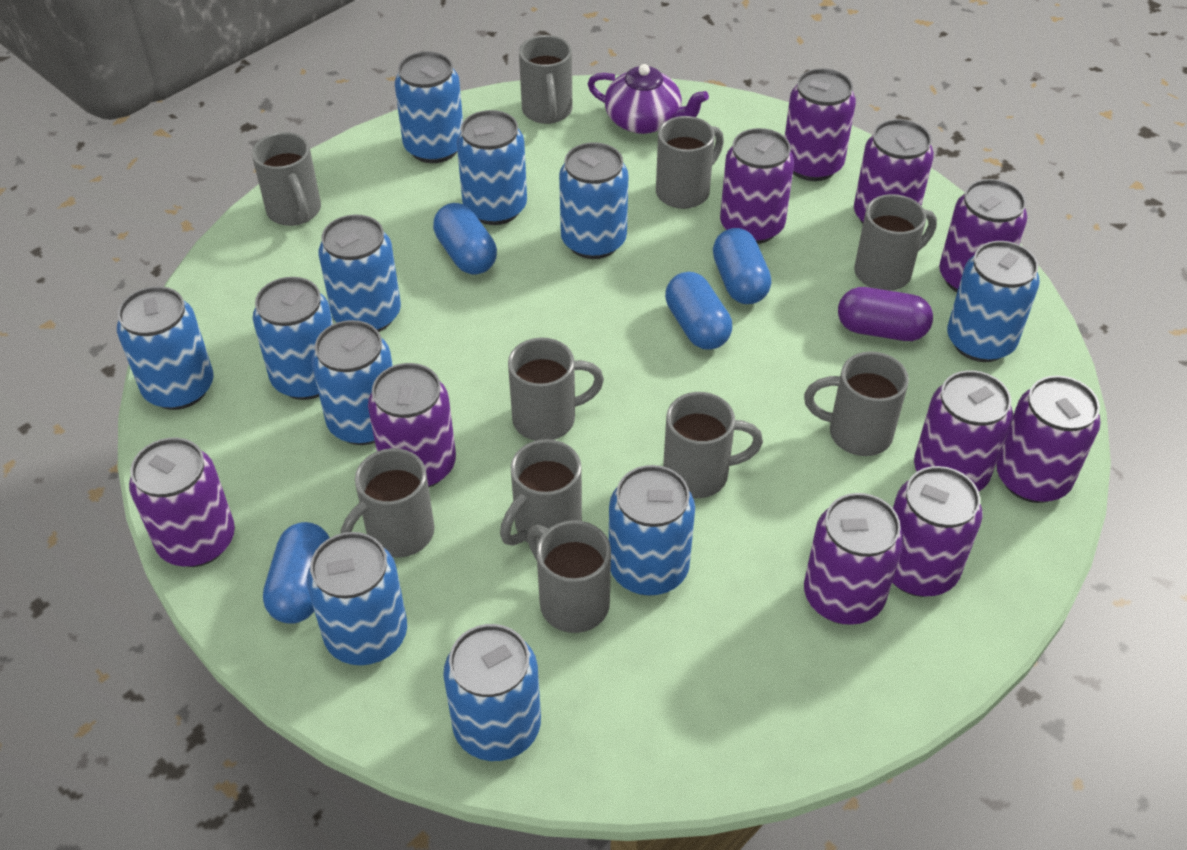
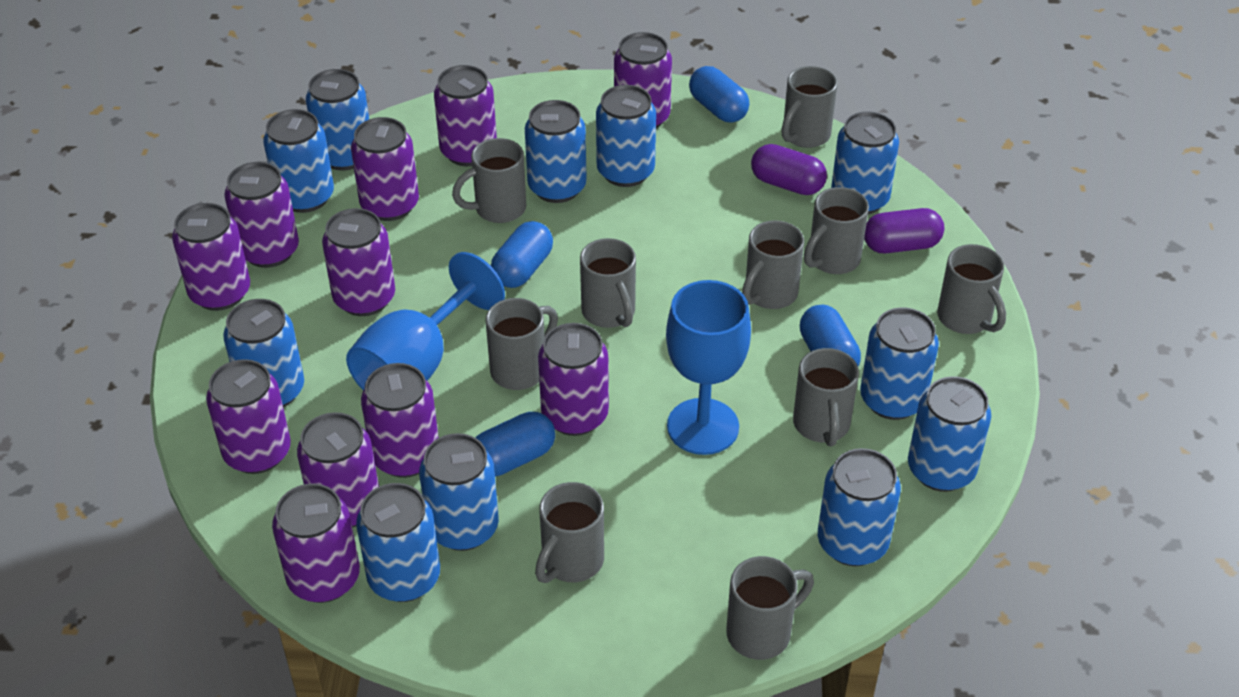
blue goblet: 0 -> 2
purple can: 10 -> 11
purple capsule: 1 -> 2
purple teapot: 1 -> 0

